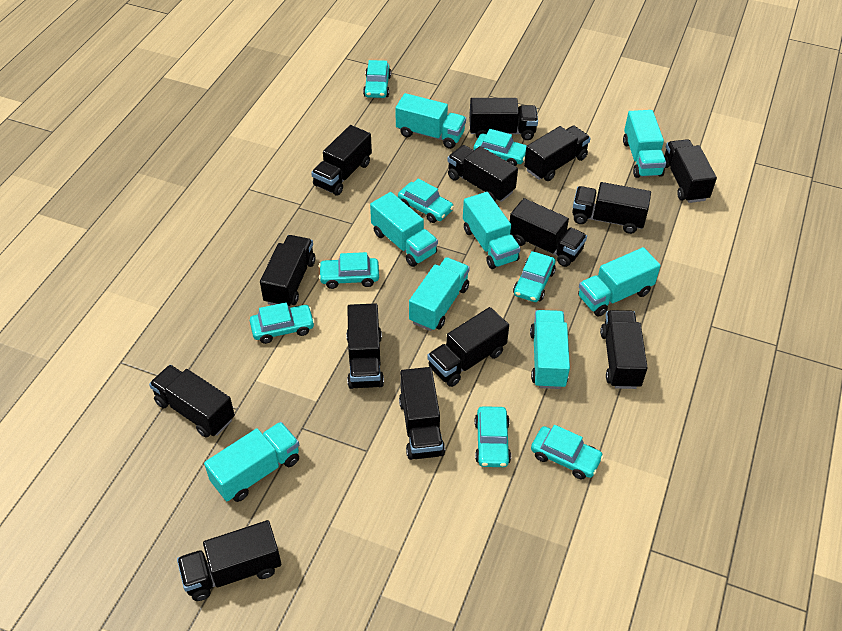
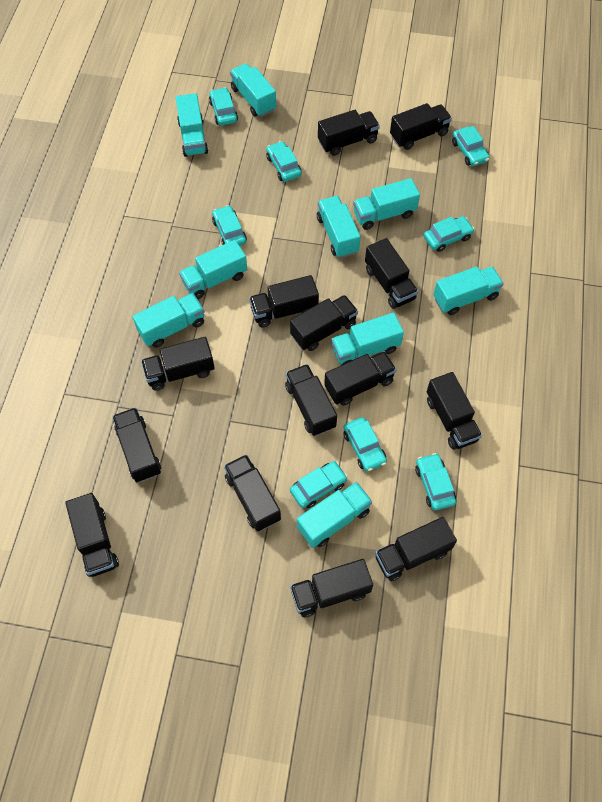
turquoise truck: 8 -> 9

